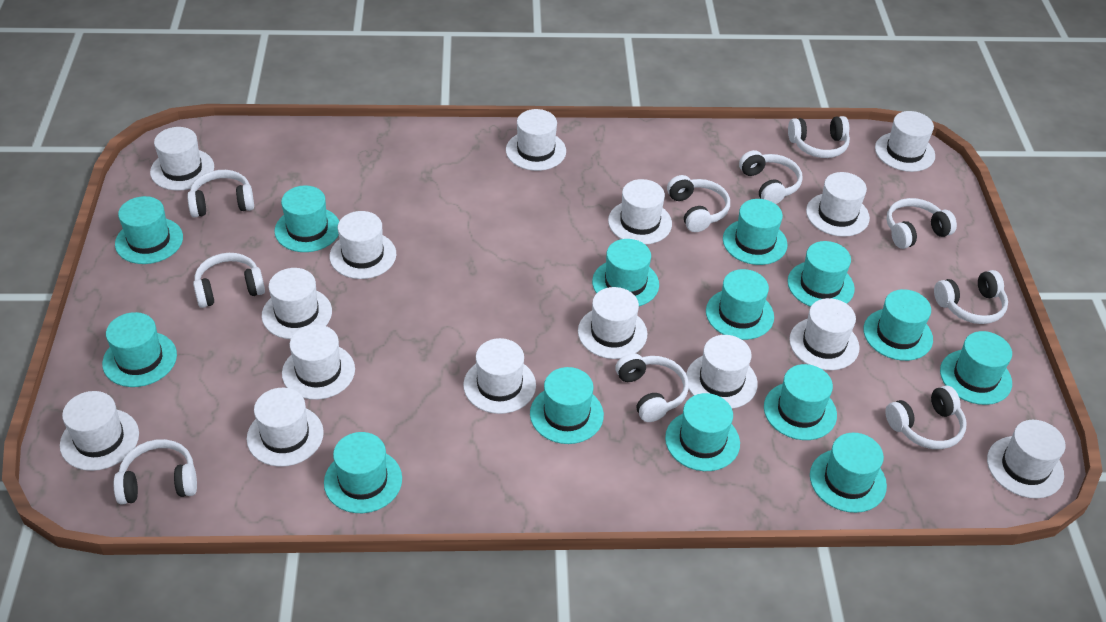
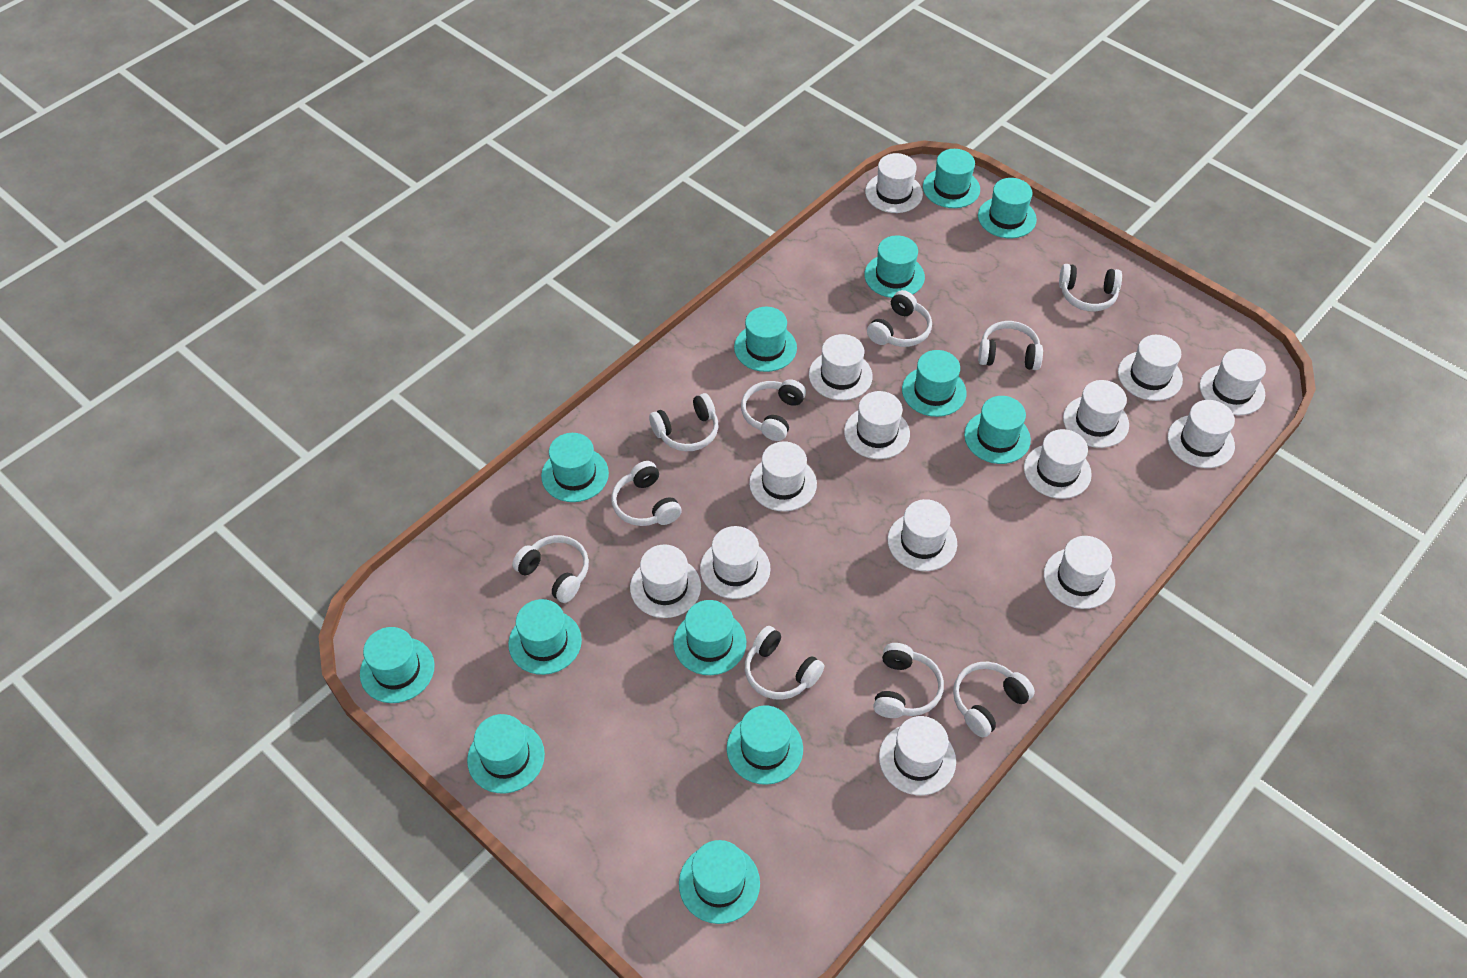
turquoise hat: 14 -> 13
white hat: 15 -> 14

